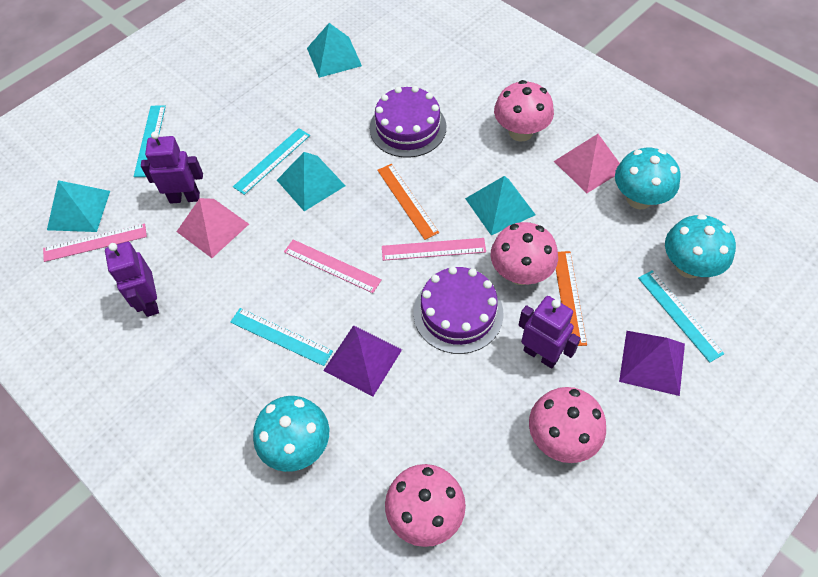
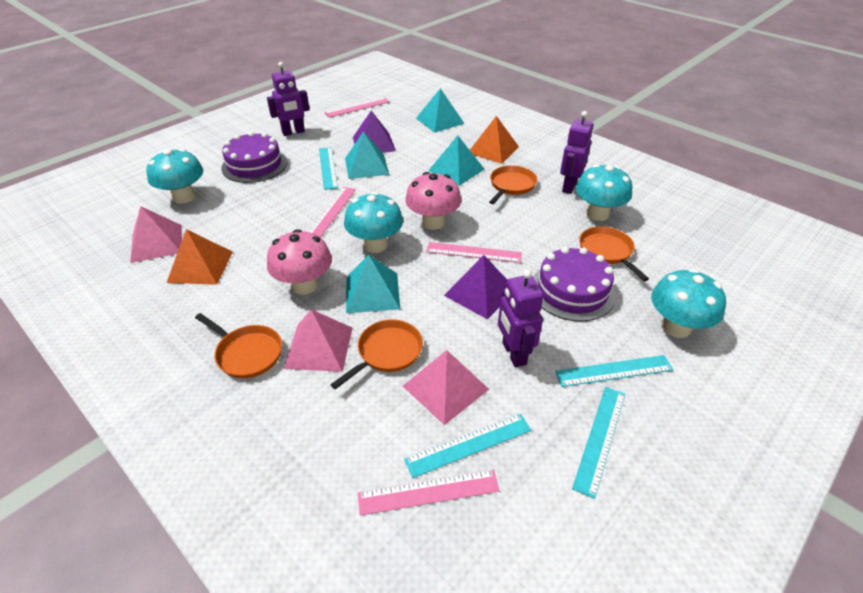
orange pan: 0 -> 4
orange pyramid: 0 -> 2
orange ruler: 2 -> 0
pink mushroom: 4 -> 2
pink pyramid: 2 -> 3
pink ruler: 3 -> 4
turquoise mushroom: 3 -> 4

